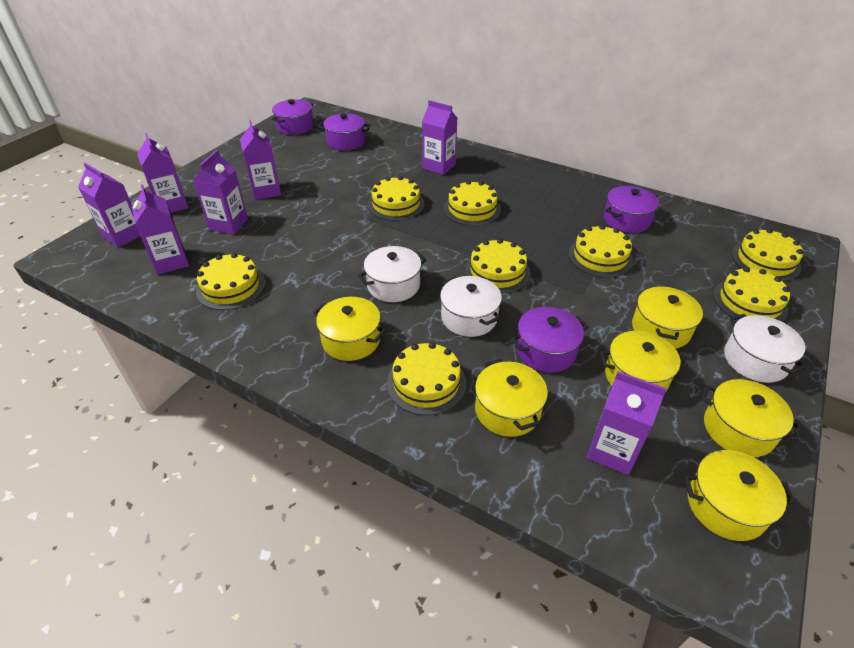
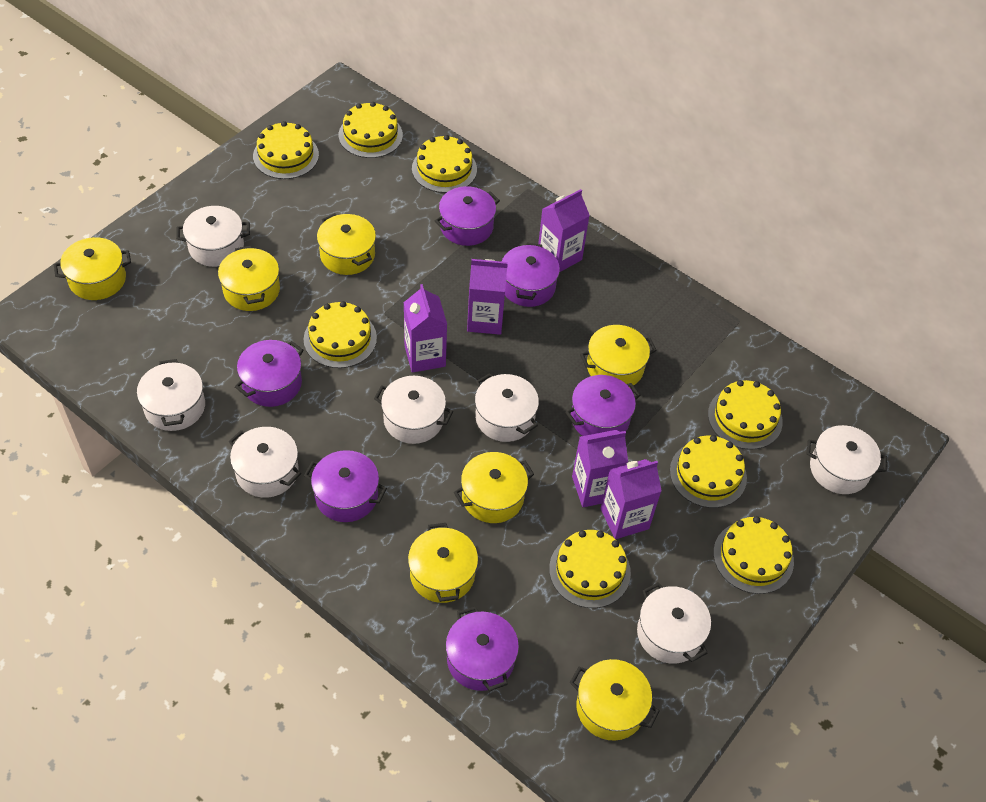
purple carton: 7 -> 5
purple pot: 4 -> 6
white pot: 3 -> 7
yellow pot: 6 -> 7

